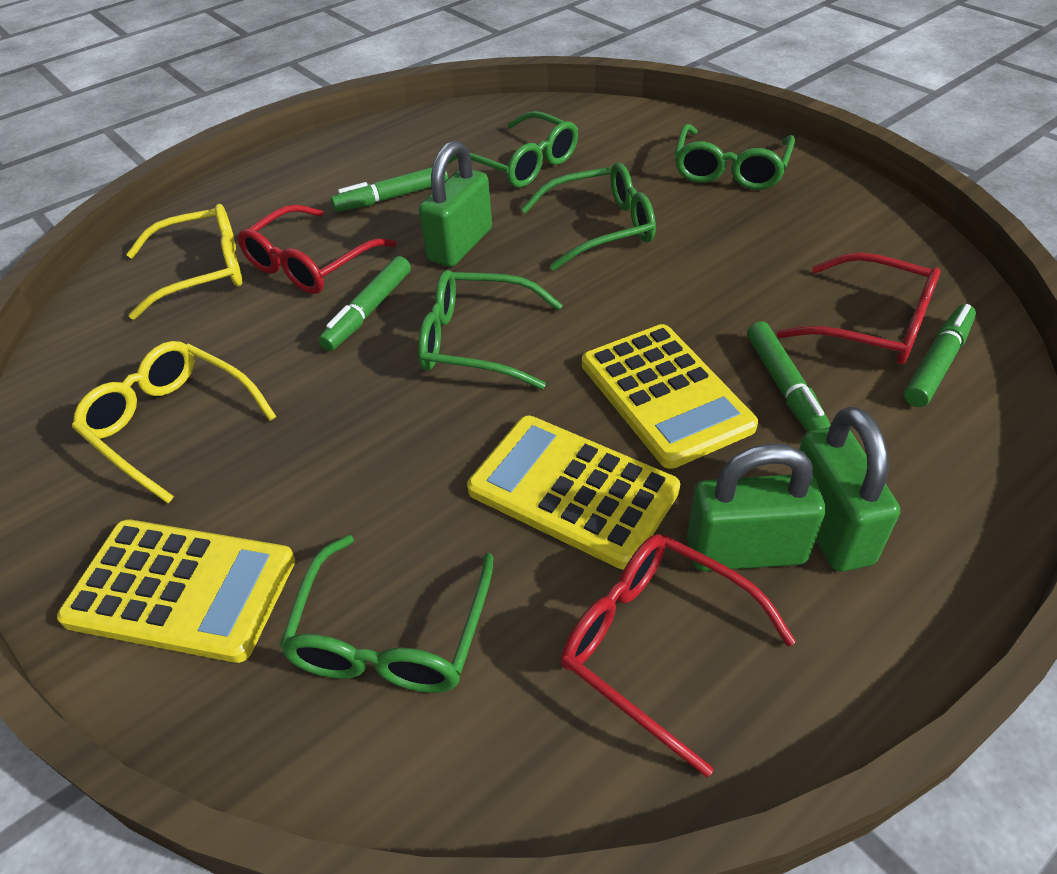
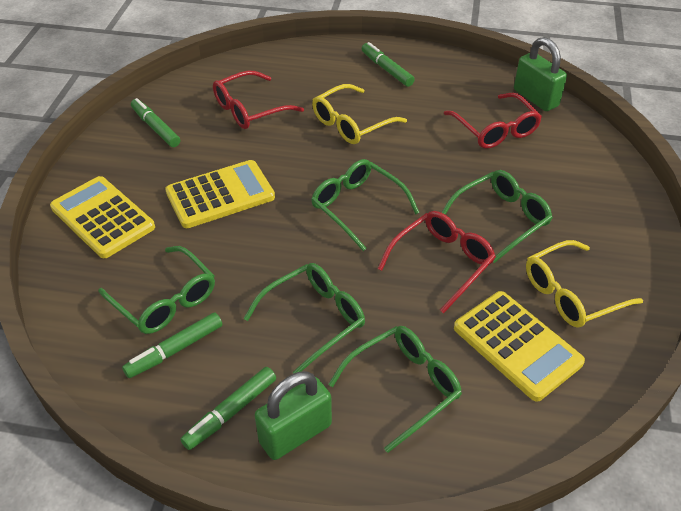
green padlock: 3 -> 2

